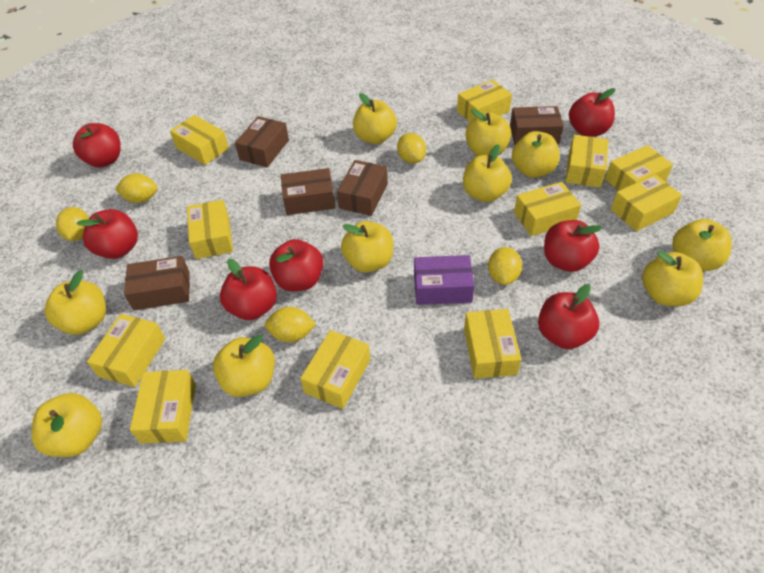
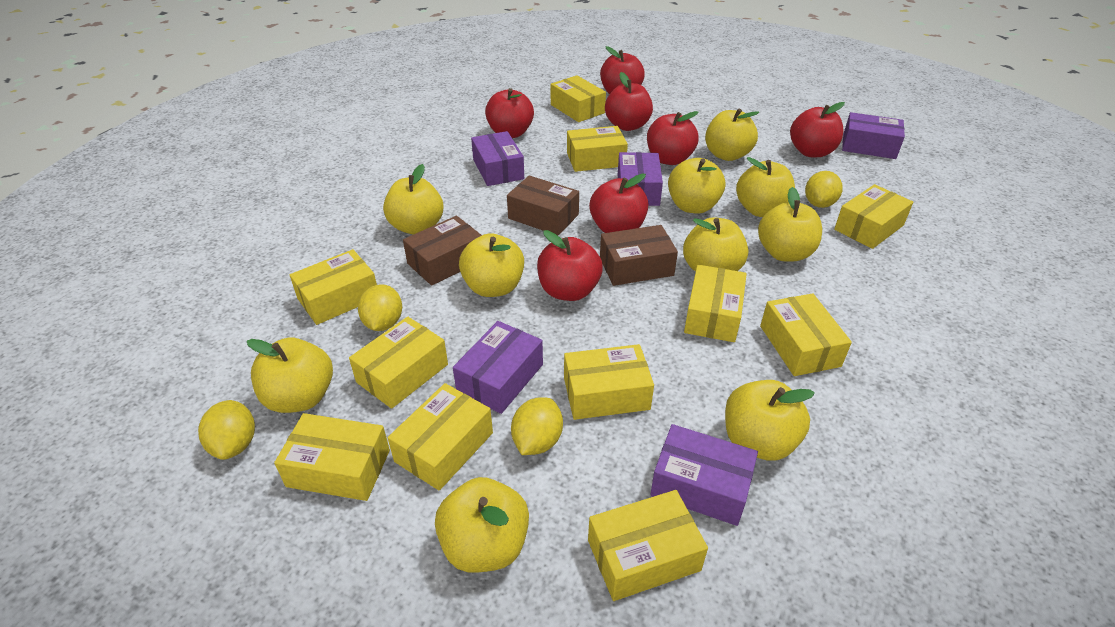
brown box: 5 -> 3
purple box: 1 -> 5
yellow lemon: 5 -> 4

